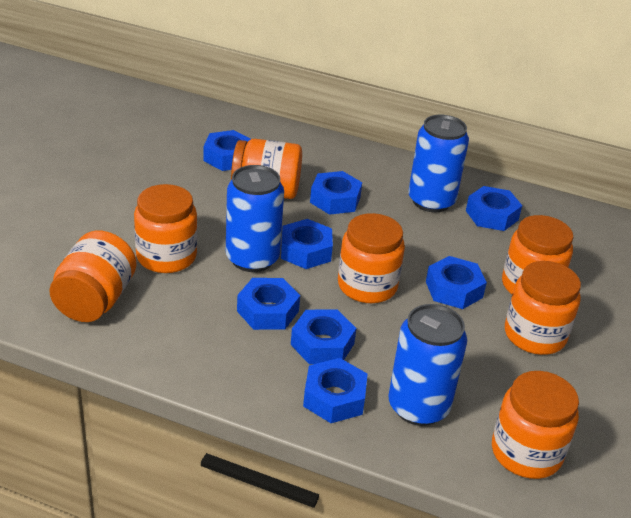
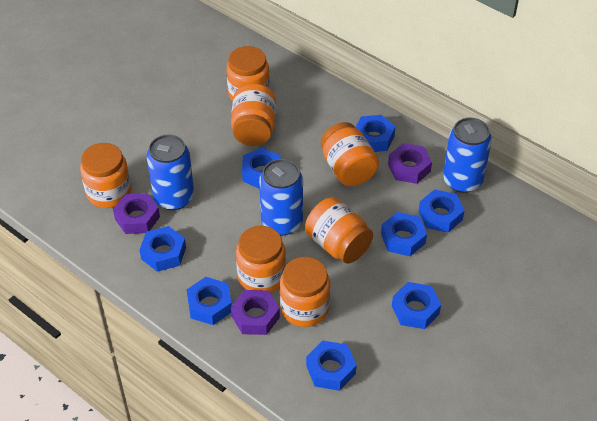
purple nut: 0 -> 3

